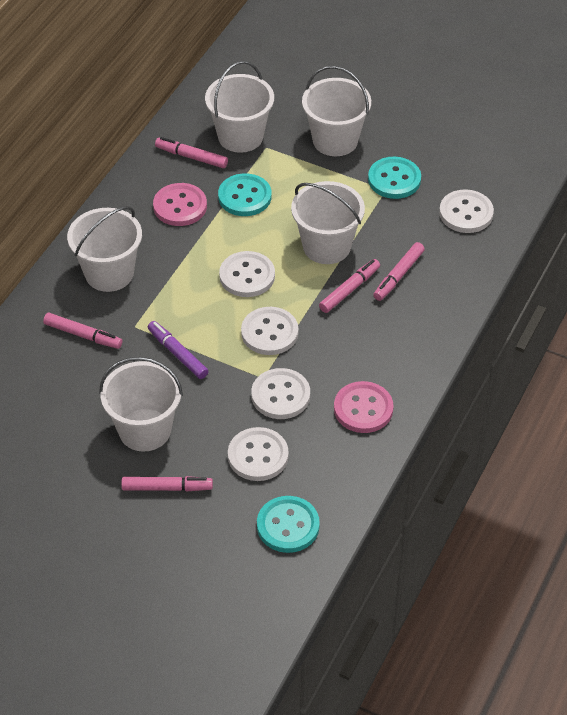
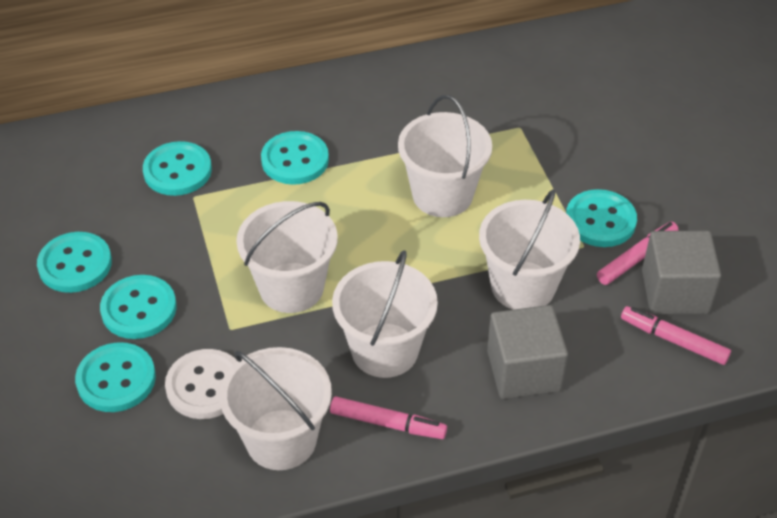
grey cube: 0 -> 2
pink button: 2 -> 0
pink marker: 5 -> 3
purple marker: 1 -> 0
turquoise button: 3 -> 6
white button: 5 -> 1

